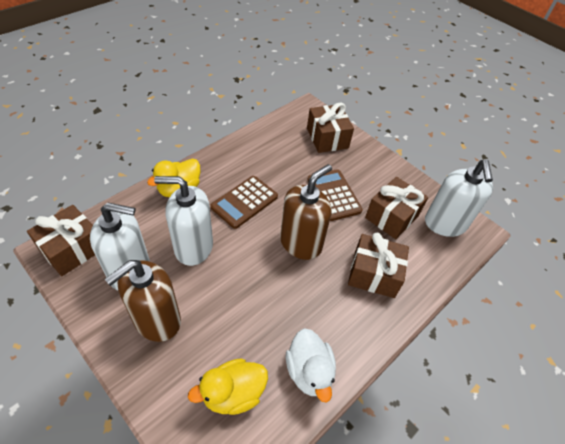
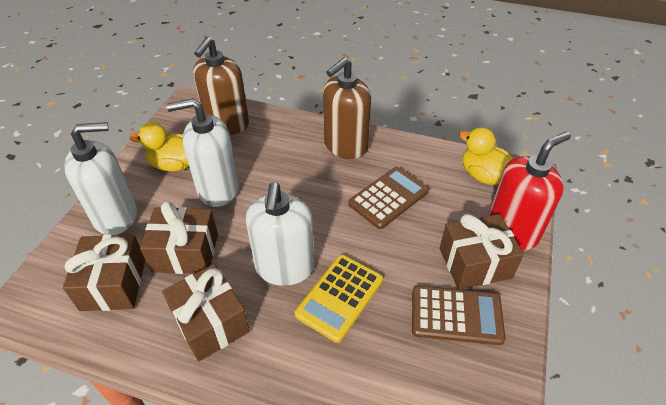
red soap dispenser: 0 -> 1
white duck: 1 -> 0
yellow calculator: 0 -> 1

